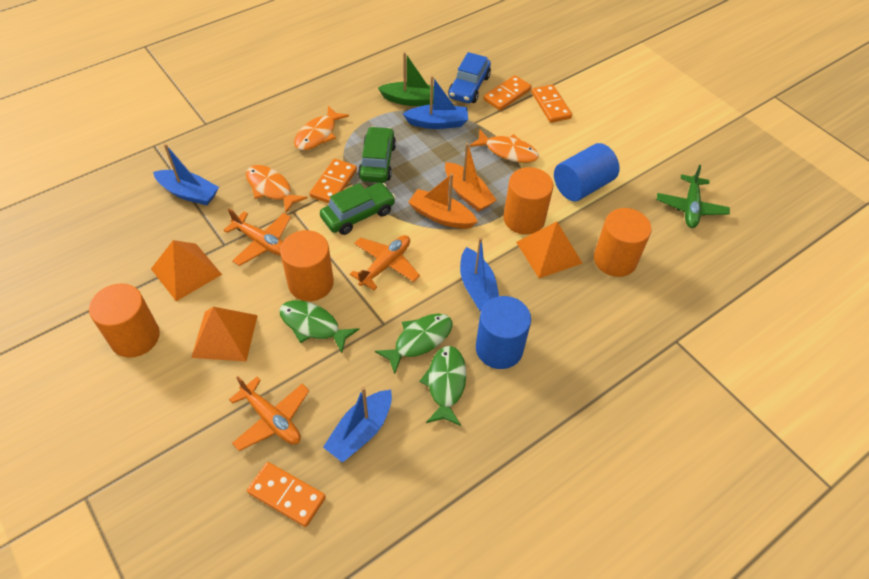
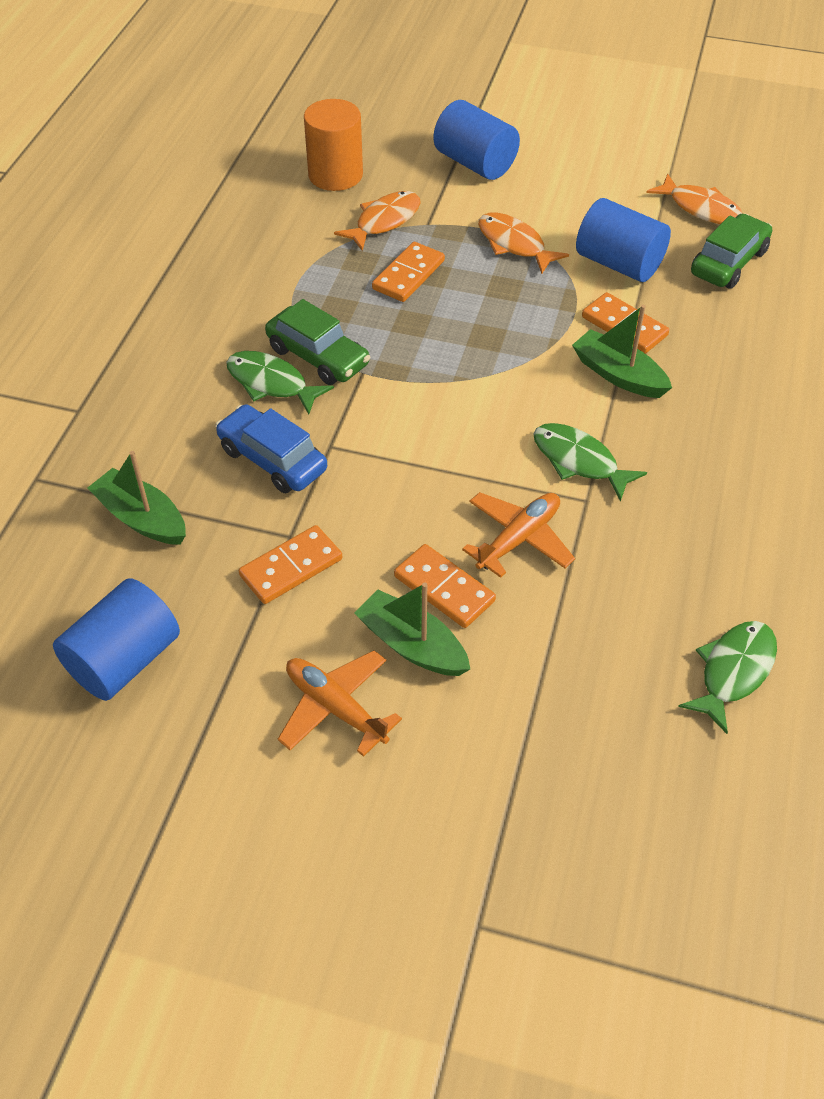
blue boat: 4 -> 0
blue cylinder: 2 -> 3
green boat: 1 -> 3
green plane: 1 -> 0
orange boat: 2 -> 0
orange cylinder: 4 -> 1
orange plane: 3 -> 2
orange pyramid: 3 -> 0

